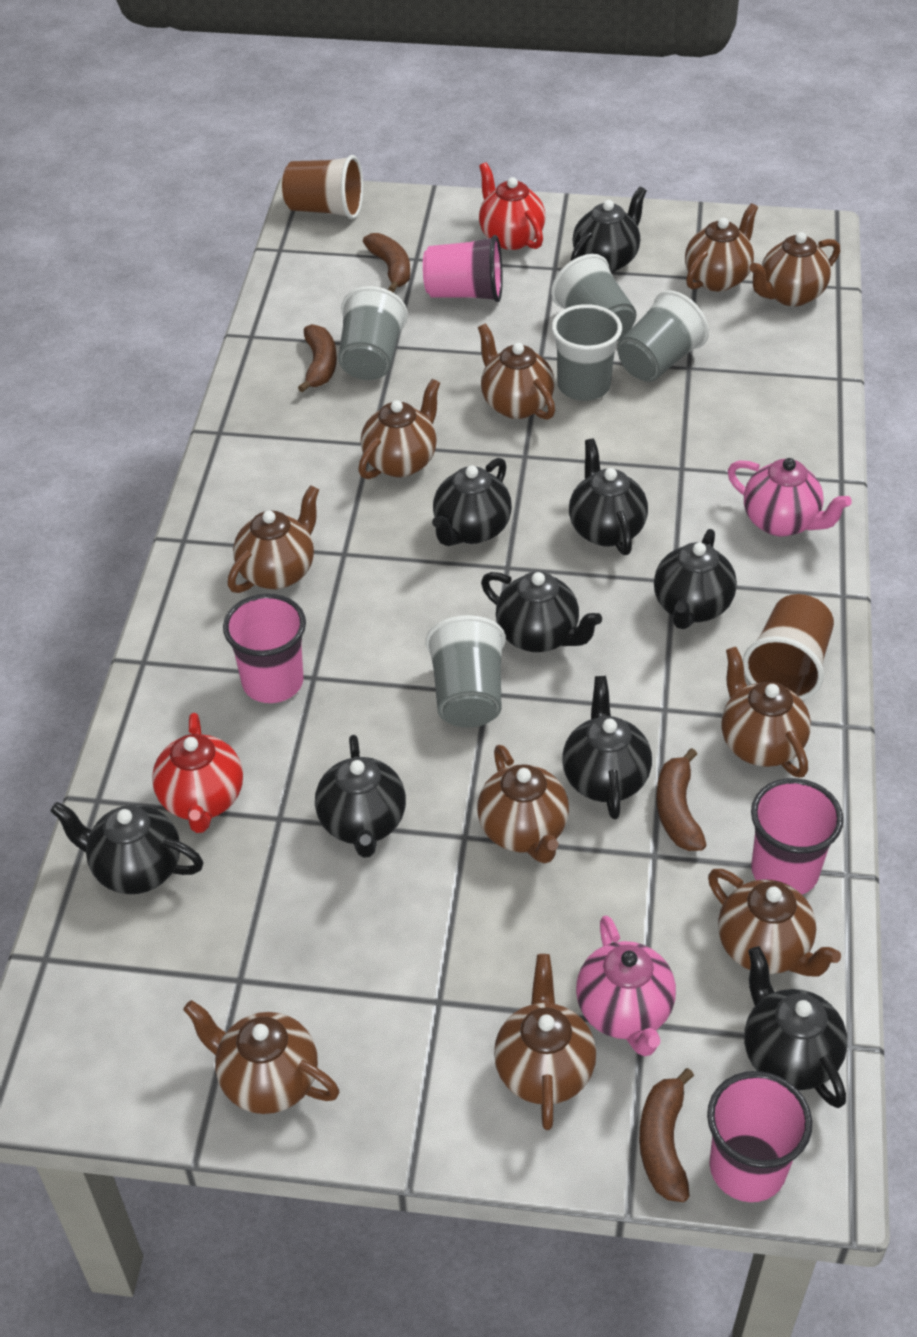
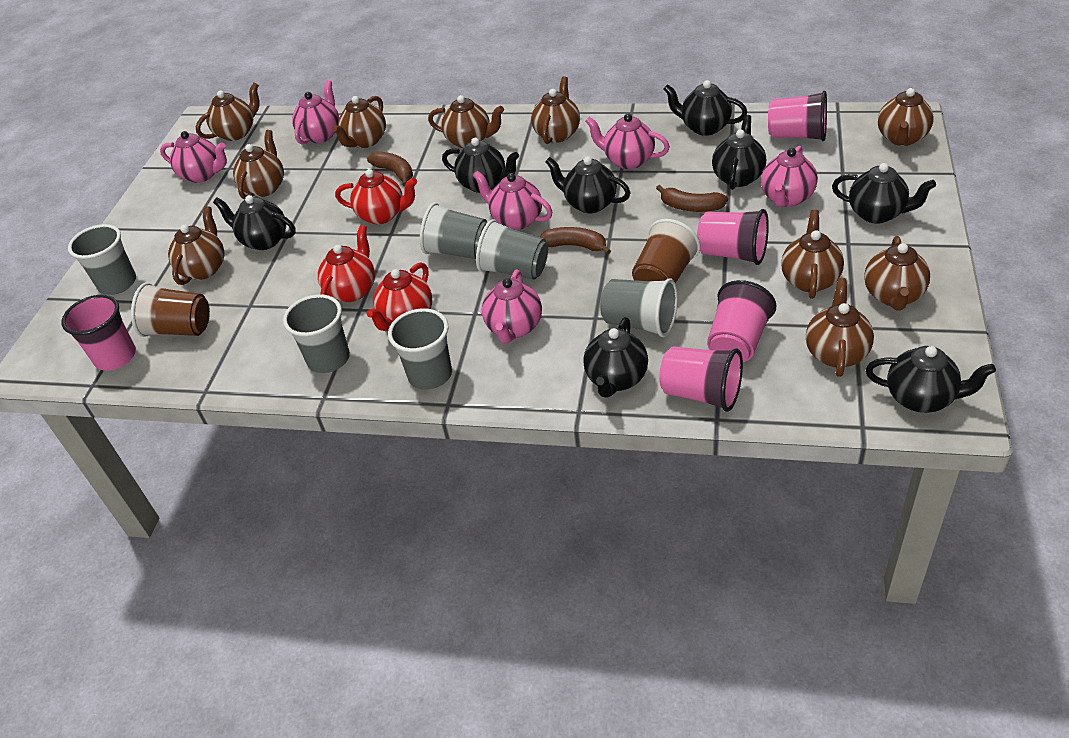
black teapot: 9 -> 8
brown banana: 4 -> 3
grey cup: 5 -> 6
pink cup: 4 -> 5
pink teapot: 2 -> 6
red teapot: 2 -> 3

